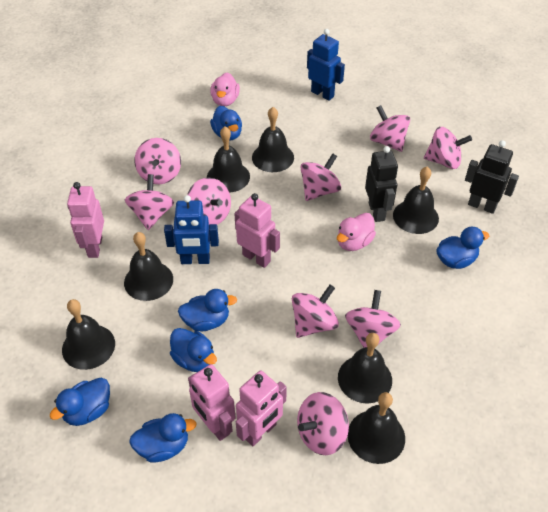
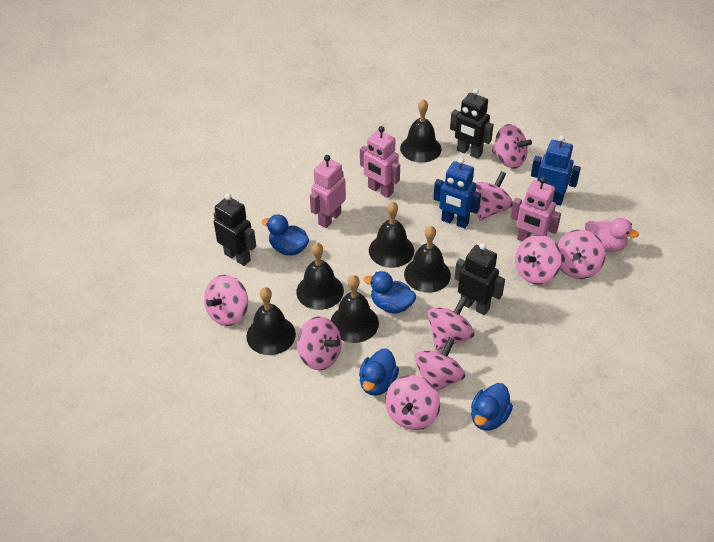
black bell: 7 -> 6
black robot: 2 -> 3
blue duck: 6 -> 4
pink duck: 2 -> 1
pink robot: 4 -> 3

